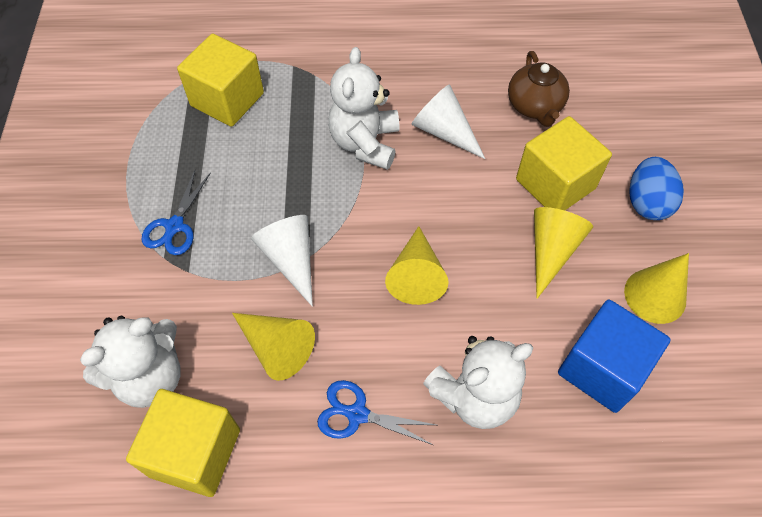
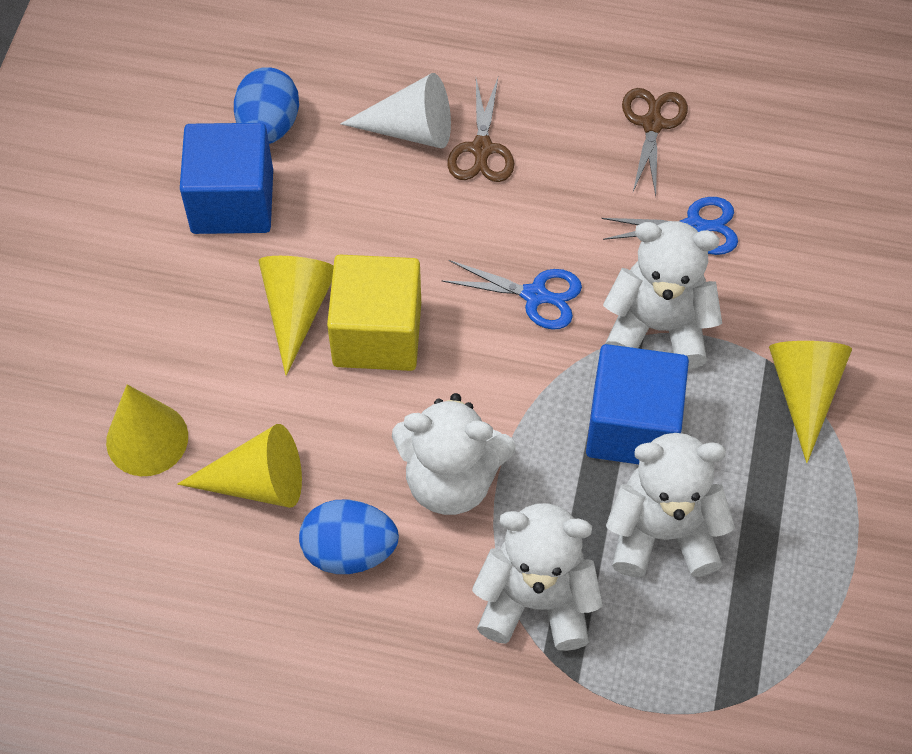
blue cube: 1 -> 2
blue egg: 1 -> 2
brown scissors: 0 -> 2
brown teapot: 1 -> 0
white cone: 2 -> 1
white teddy bear: 3 -> 4
yellow cube: 3 -> 1

